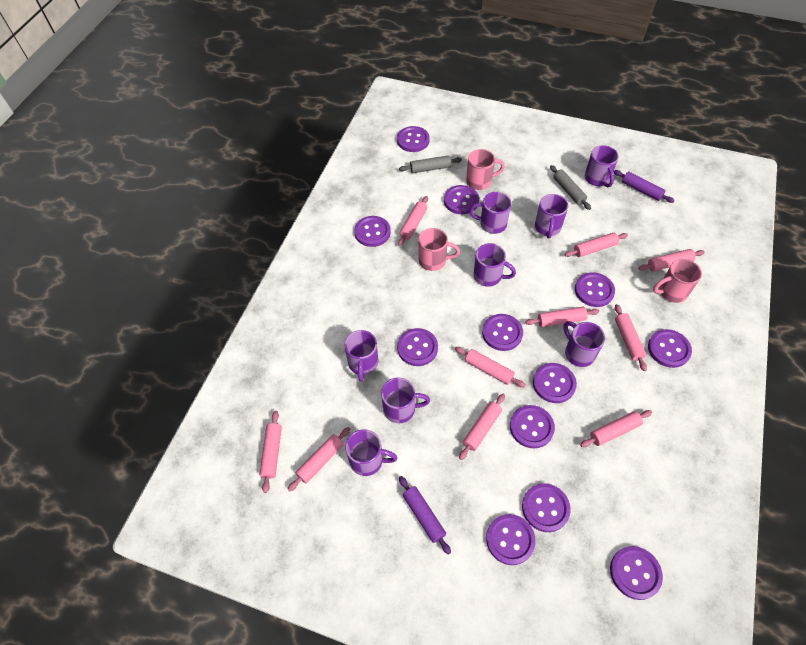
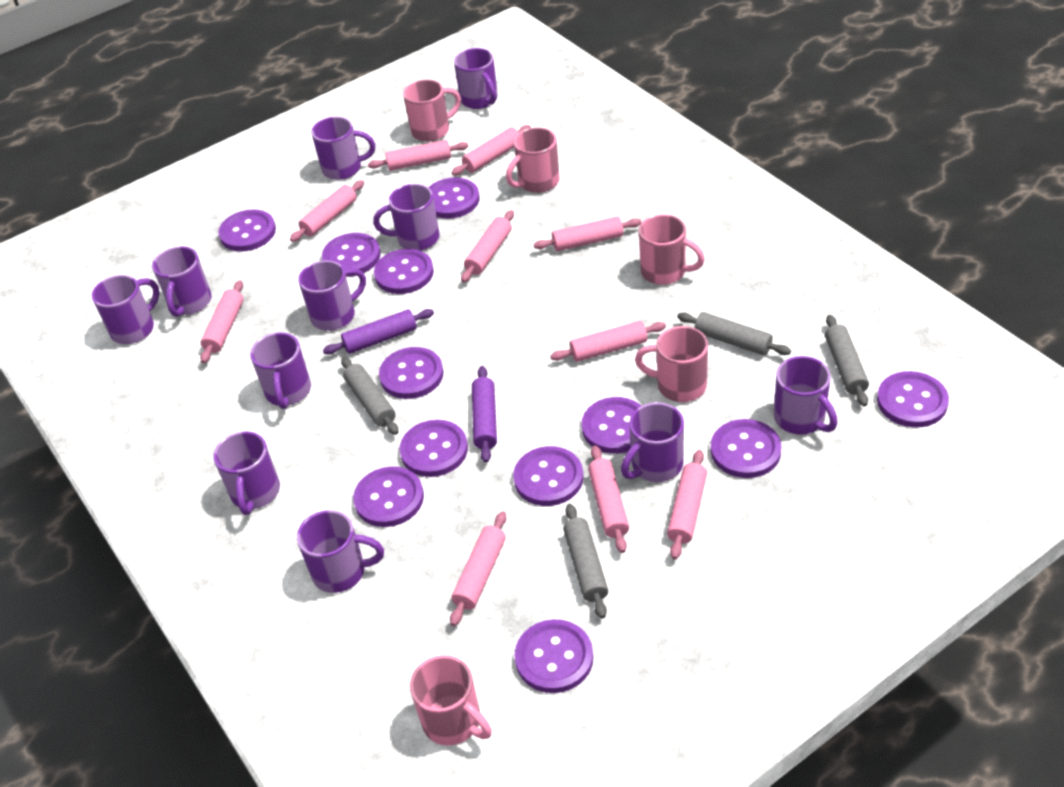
grey rolling pin: 2 -> 4
pink mug: 3 -> 5
purple mug: 8 -> 11

